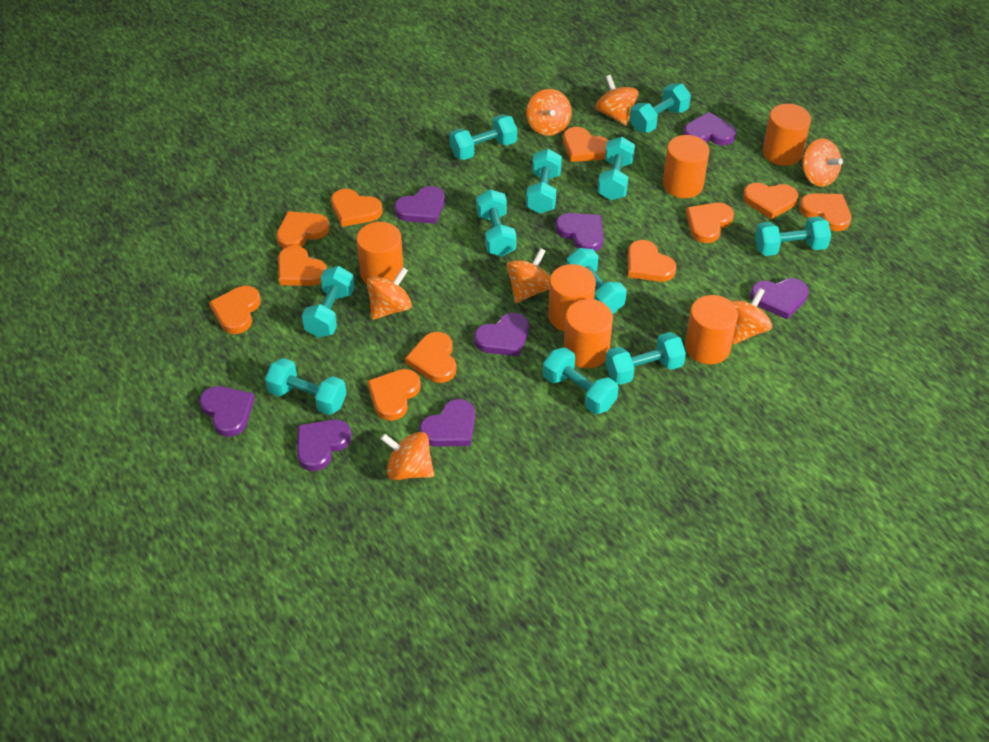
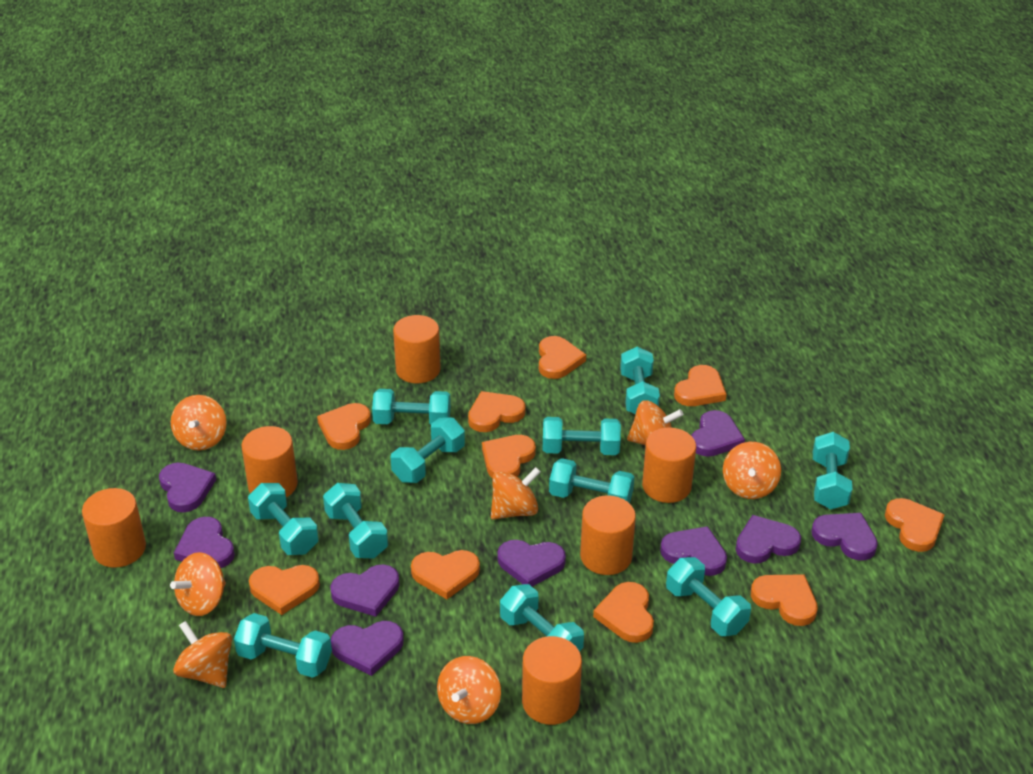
orange heart: 11 -> 10
purple heart: 8 -> 9

